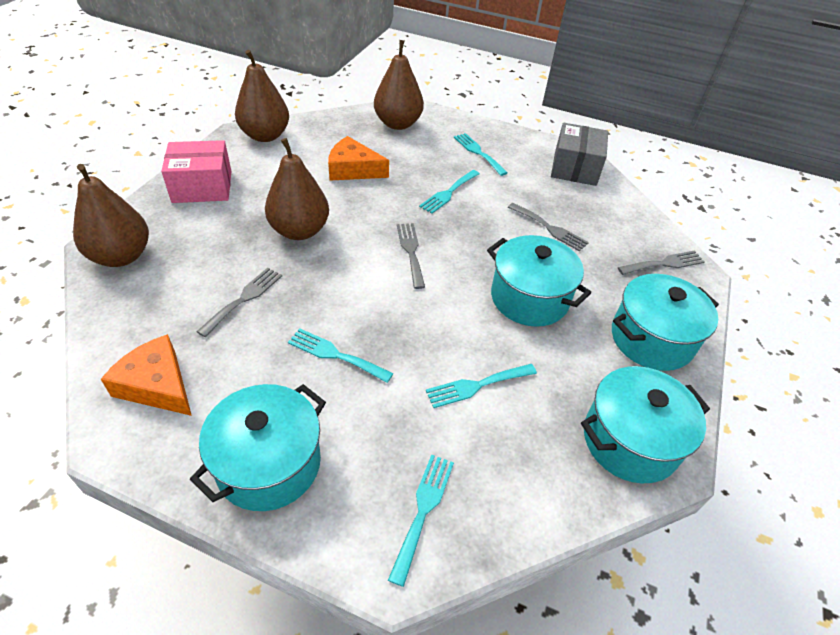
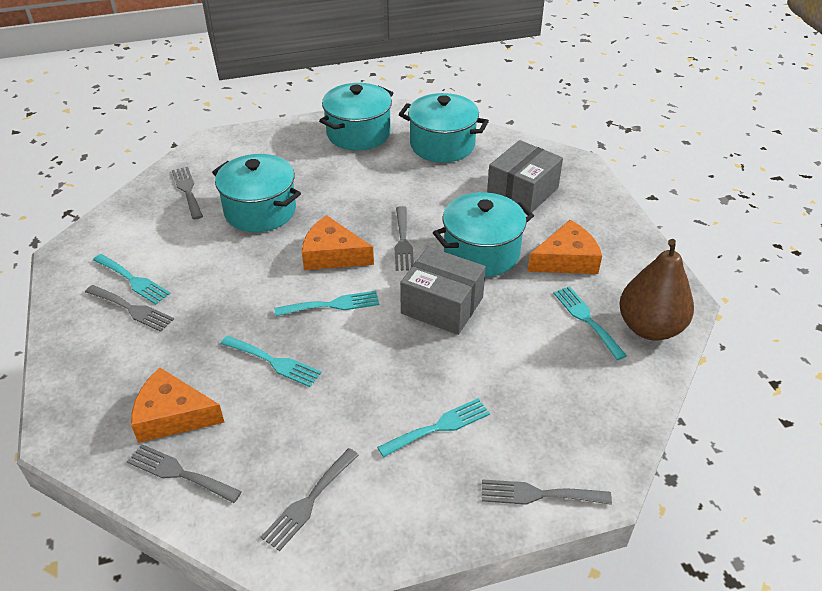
brown pear: 4 -> 1
grey box: 1 -> 2
grey fork: 4 -> 6
orange cheese: 2 -> 3
pink box: 1 -> 0

